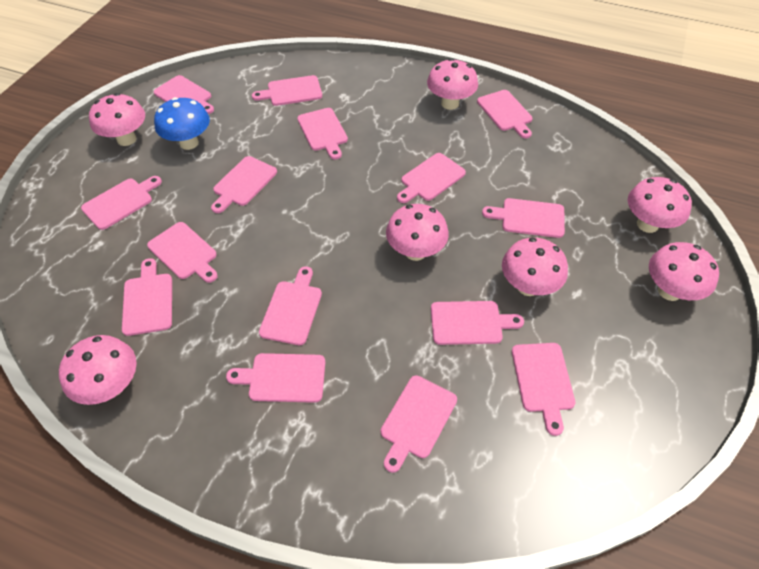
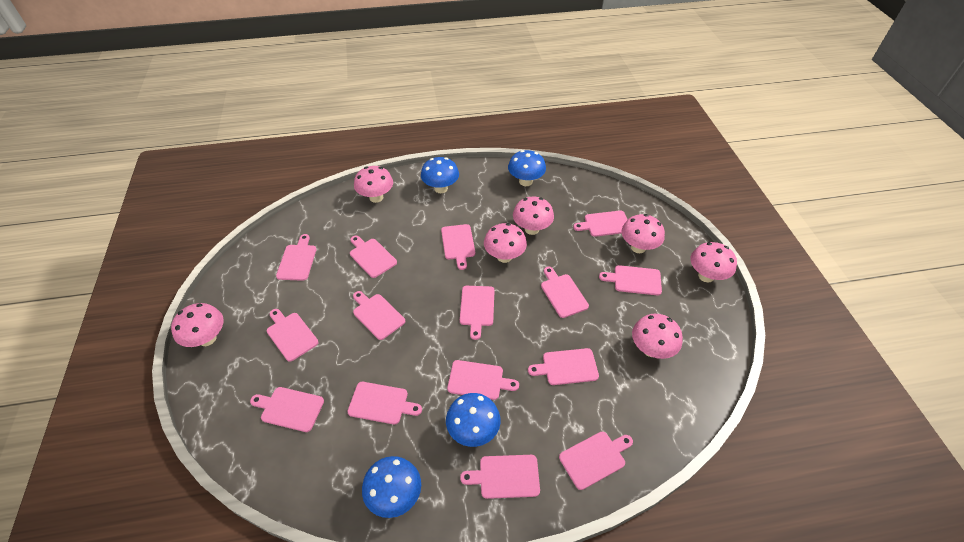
blue mushroom: 1 -> 4

